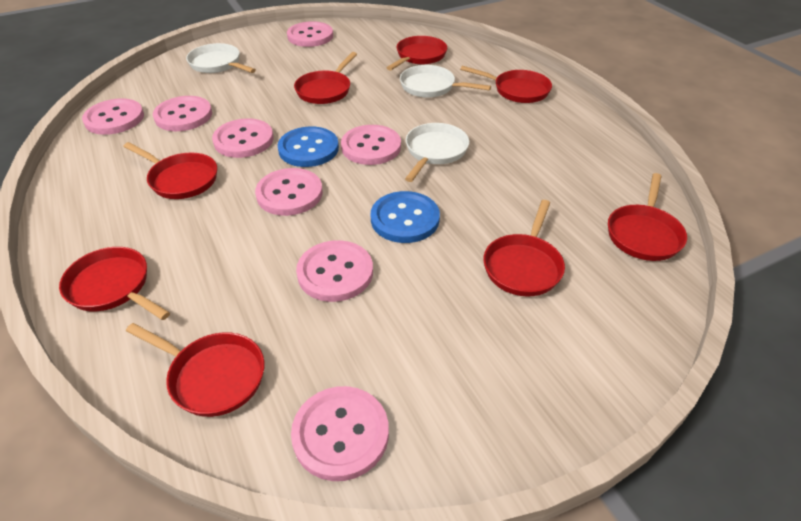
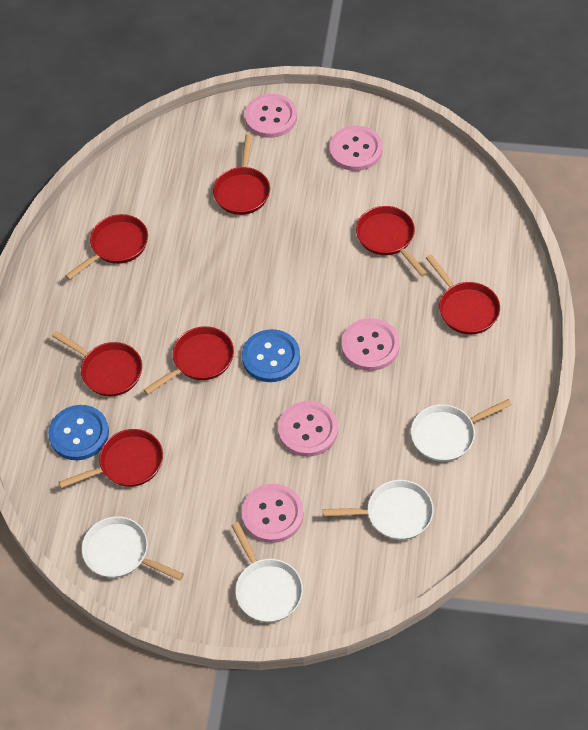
pink button: 8 -> 5
red pan: 8 -> 7
white pan: 3 -> 4

